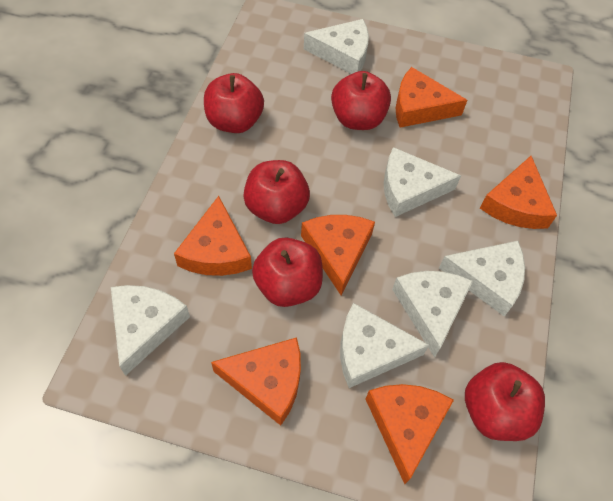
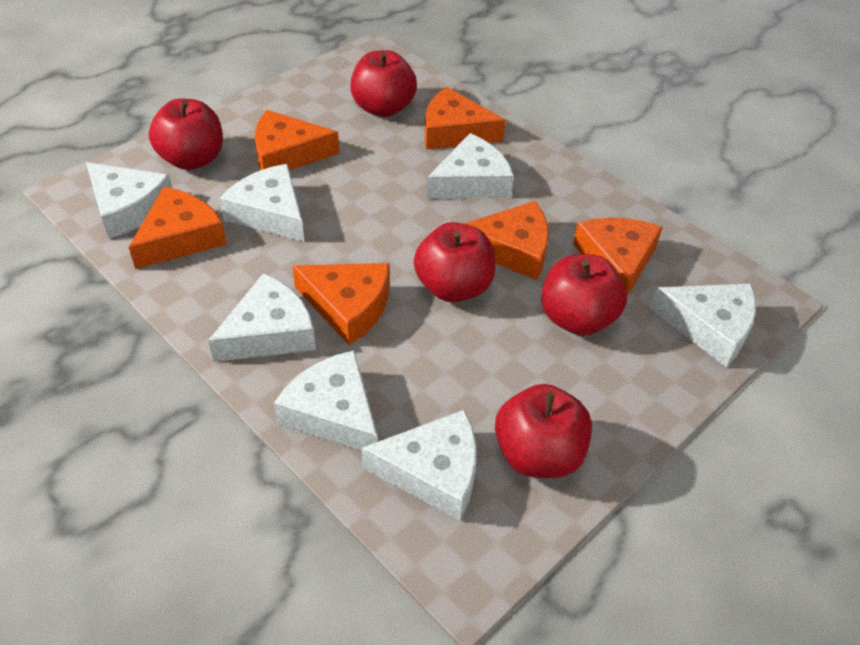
white cheese: 6 -> 7

